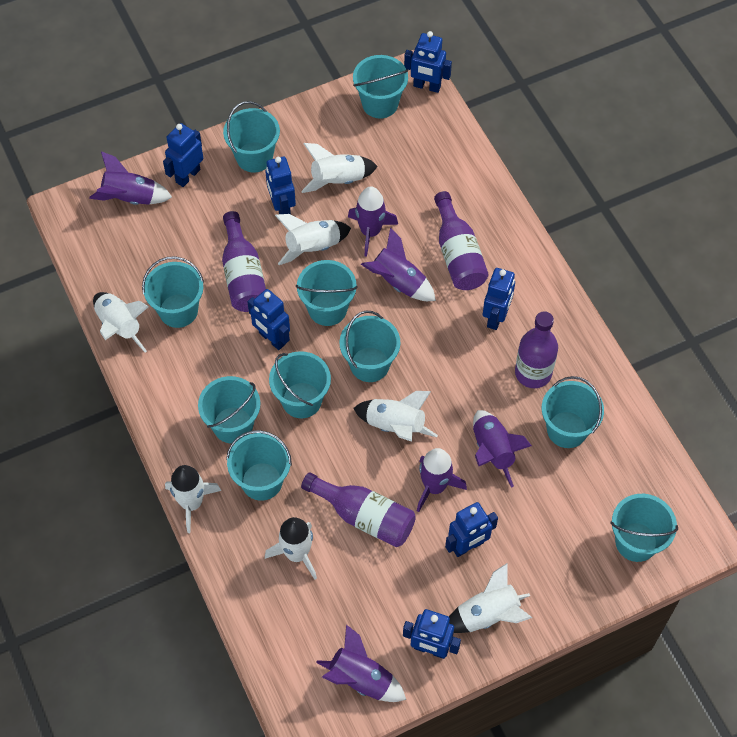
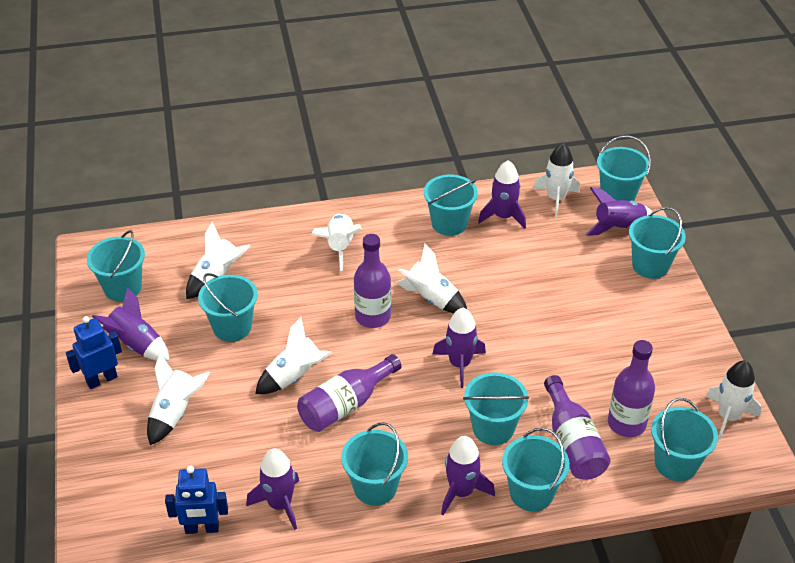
blue robot: 7 -> 2
turquoise bucket: 10 -> 9

